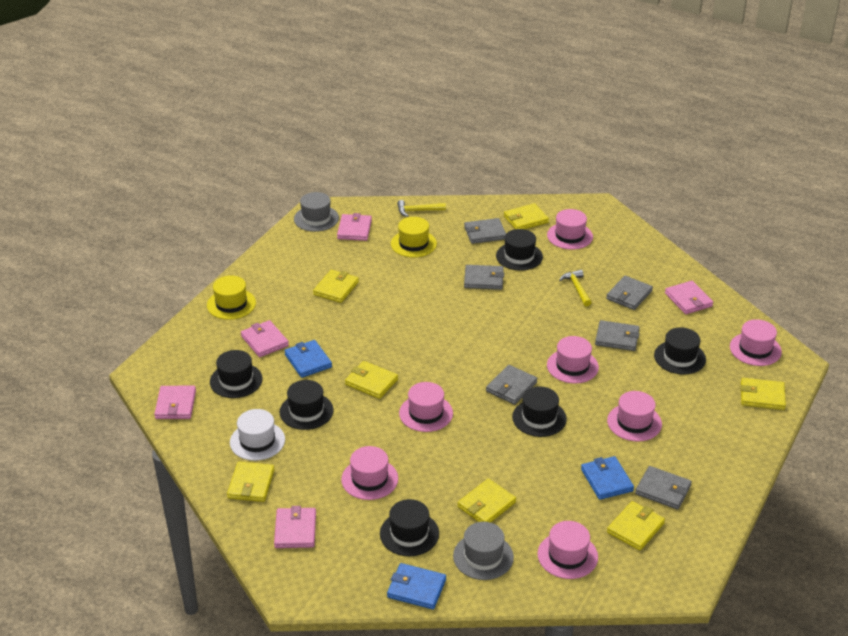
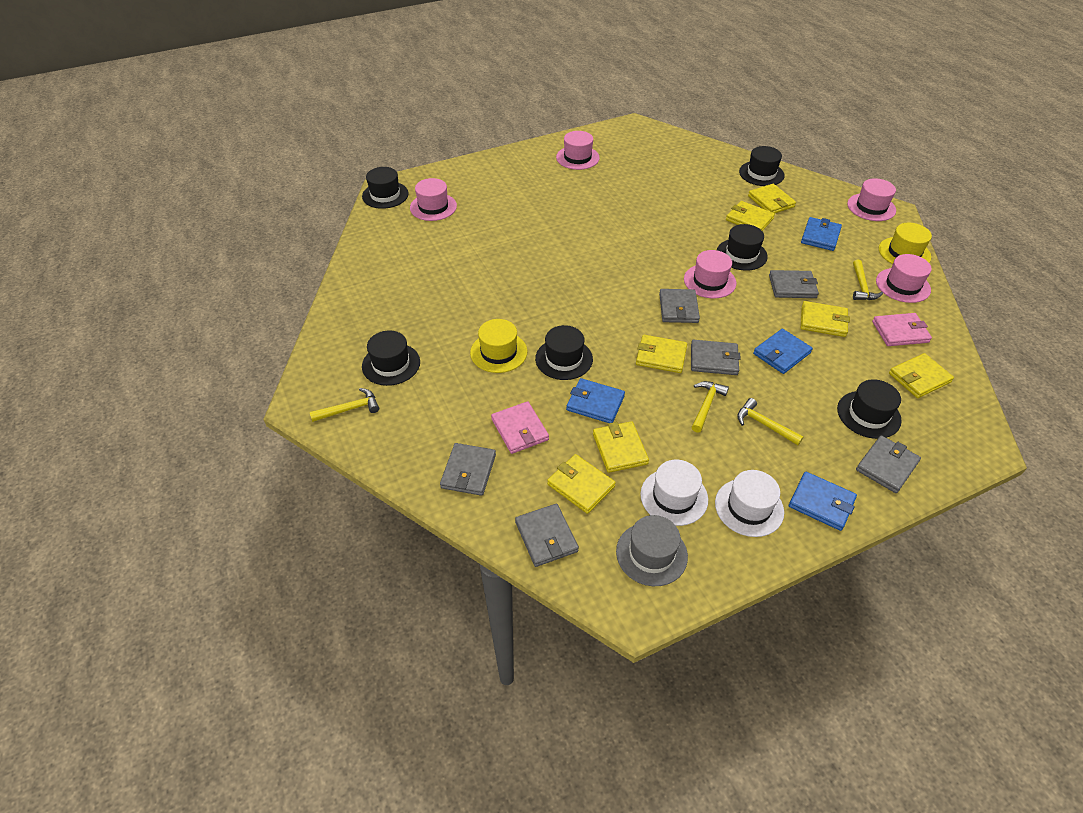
blue wallet: 3 -> 4
grey hat: 2 -> 1
pink hat: 7 -> 5
pink wallet: 5 -> 2
white hat: 1 -> 2
yellow hammer: 2 -> 4

